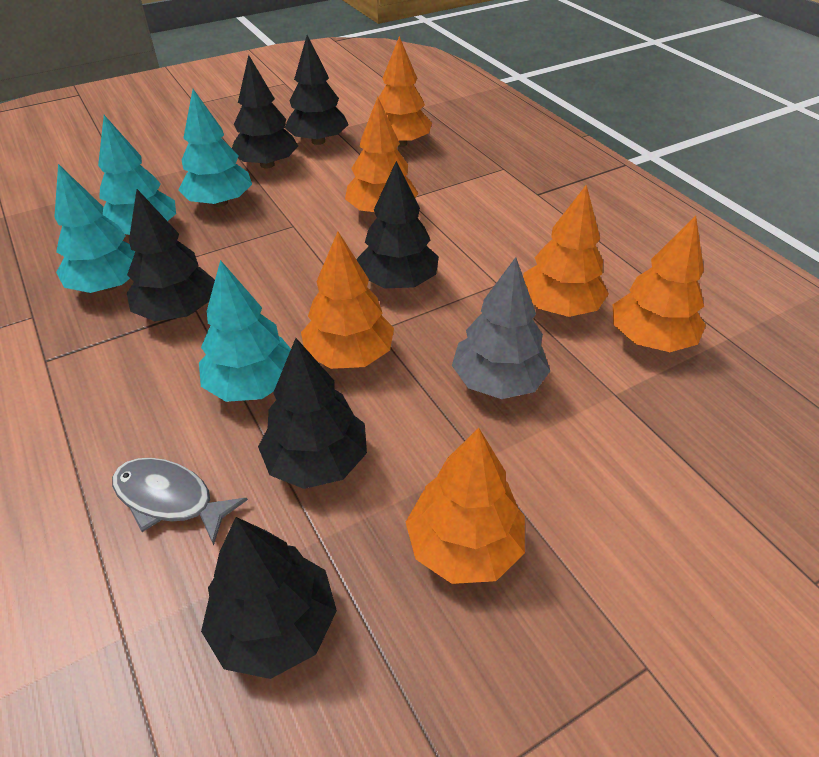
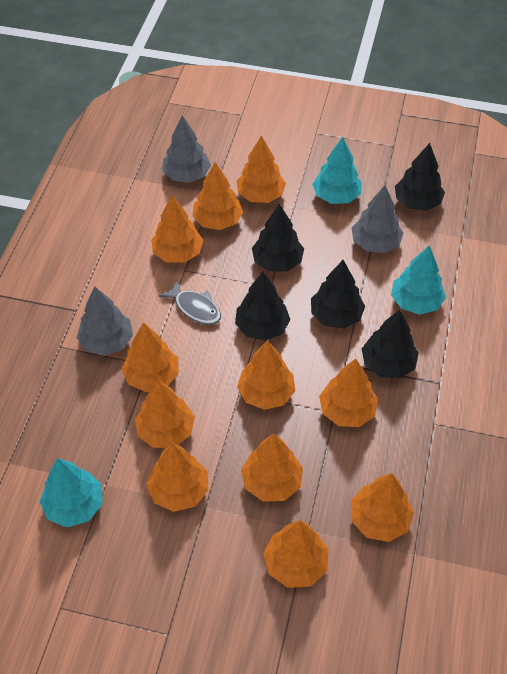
black tree: 6 -> 5
grey tree: 1 -> 3
orange tree: 6 -> 11
turquoise tree: 4 -> 3

